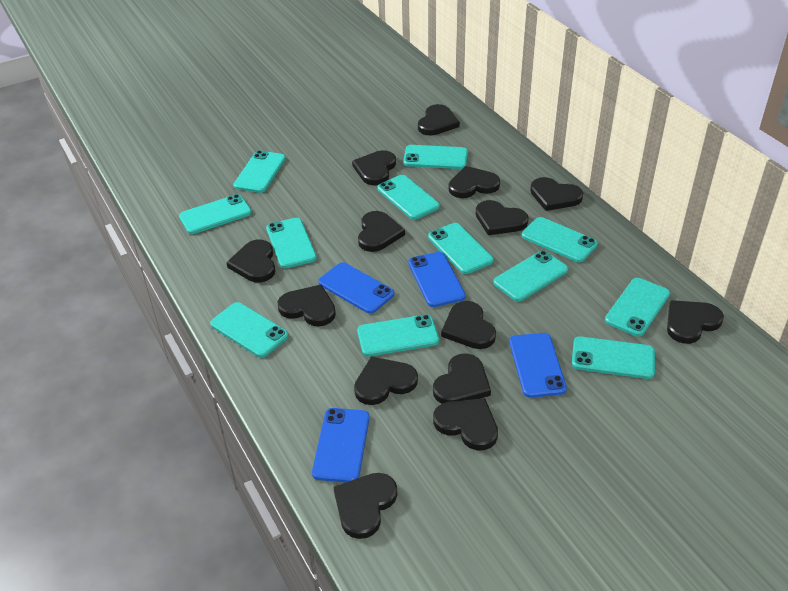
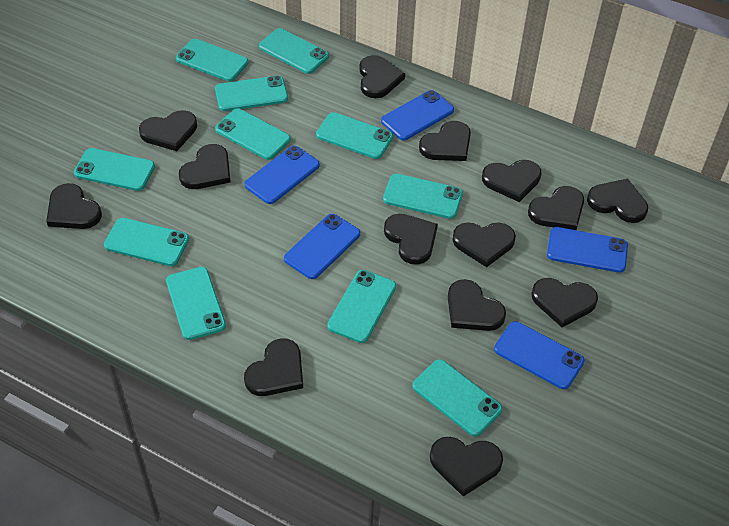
blue phone: 4 -> 5
turquoise phone: 12 -> 11

